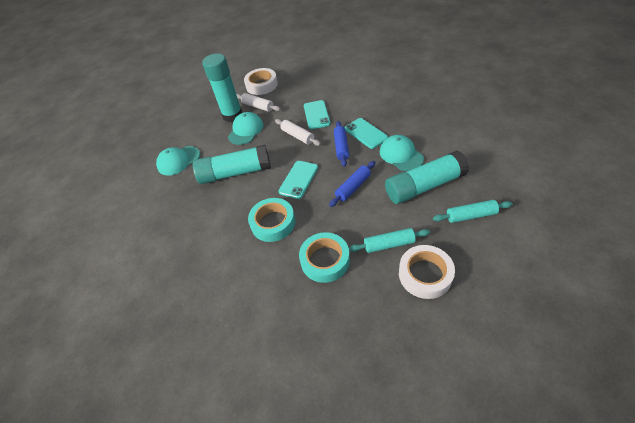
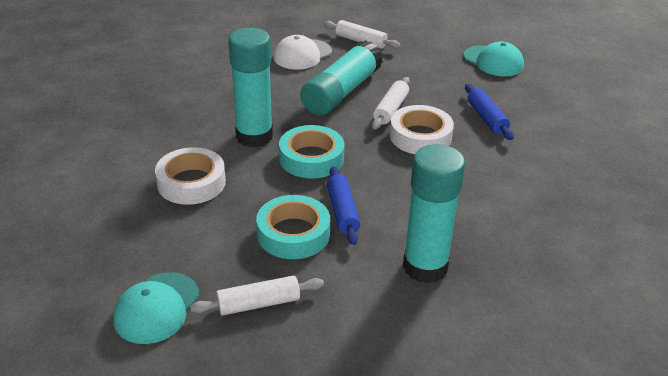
turquoise cap: 3 -> 2
turquoise phone: 3 -> 0
turquoise rolling pin: 2 -> 0
white cap: 0 -> 1
white rolling pin: 2 -> 3

